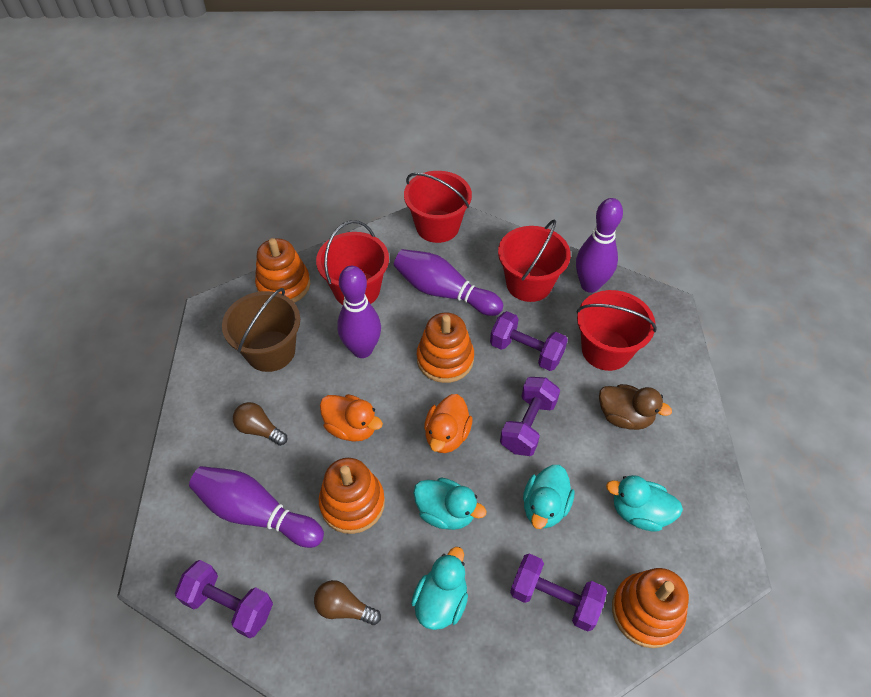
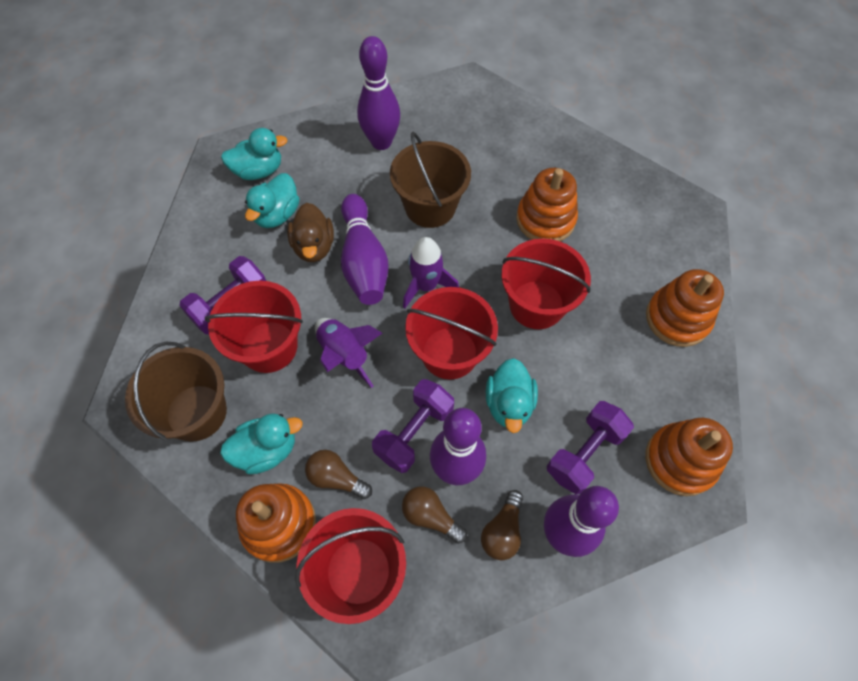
brown bucket: 1 -> 2
brown light bulb: 2 -> 3
orange duck: 2 -> 0
purple dumbbell: 4 -> 3
purple rocket: 0 -> 2

